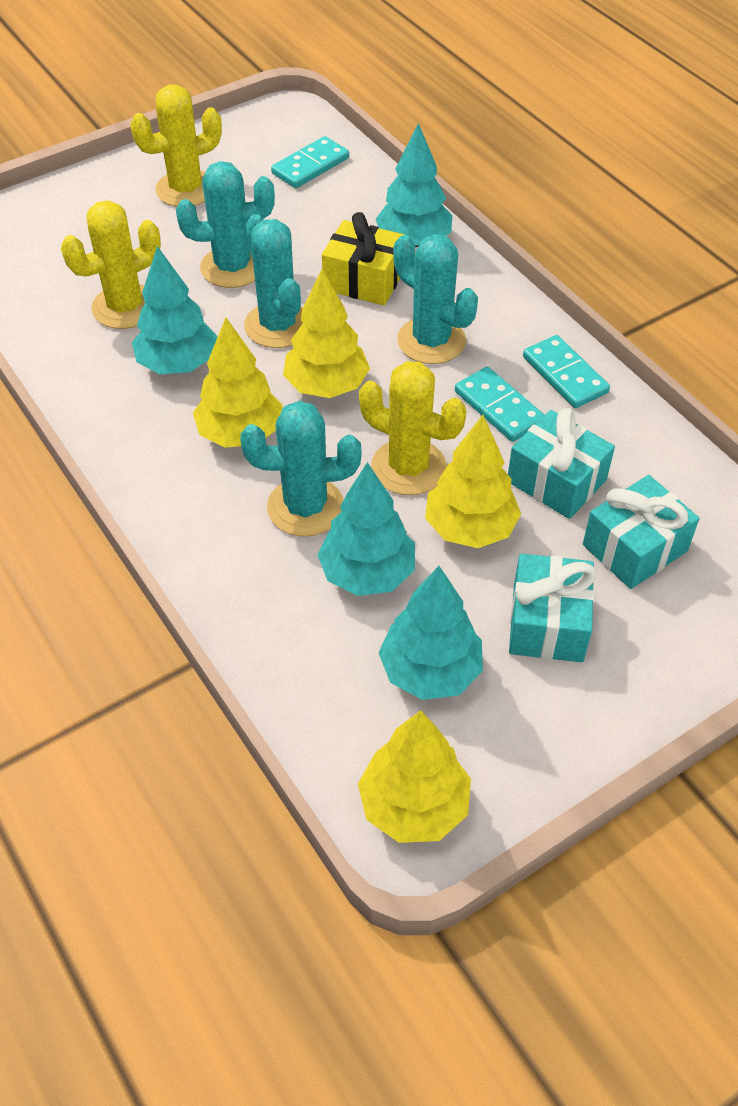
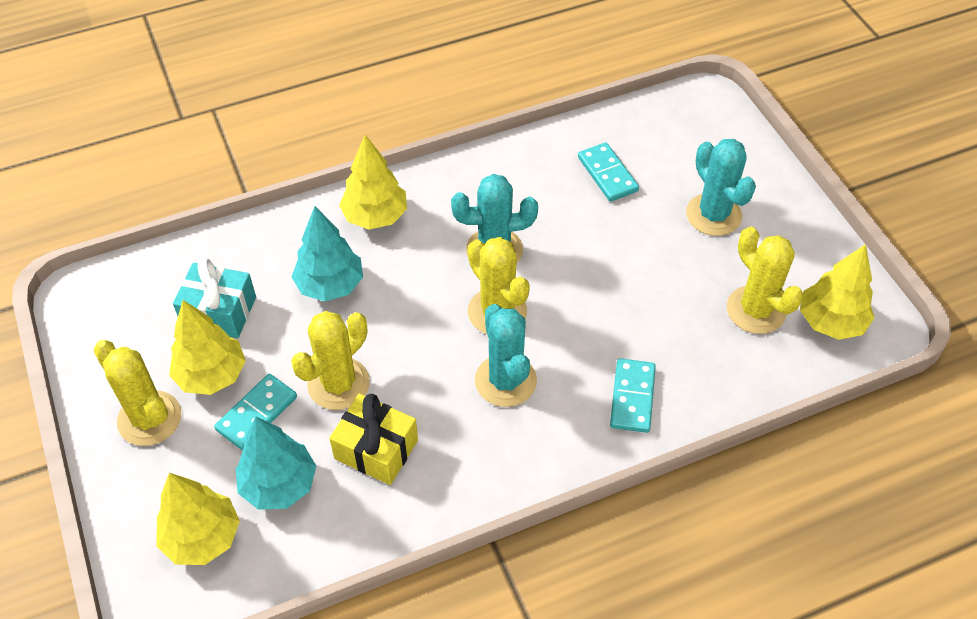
turquoise cactus: 4 -> 3
turquoise gift: 3 -> 1
turquoise tree: 4 -> 2
yellow cactus: 3 -> 4

